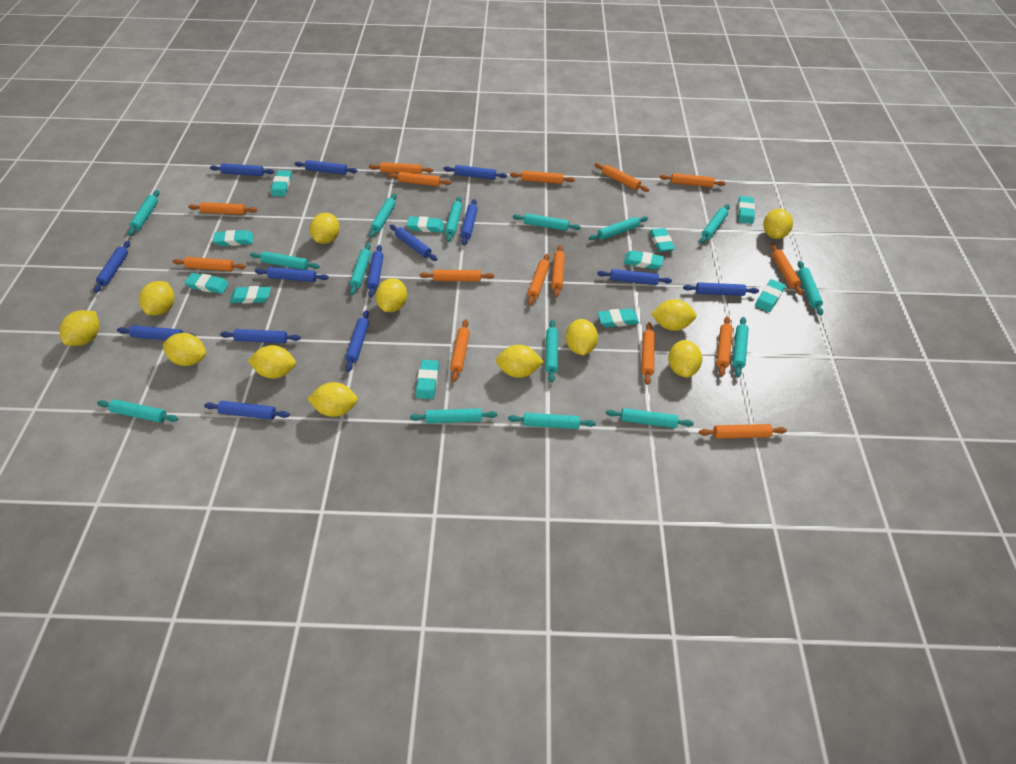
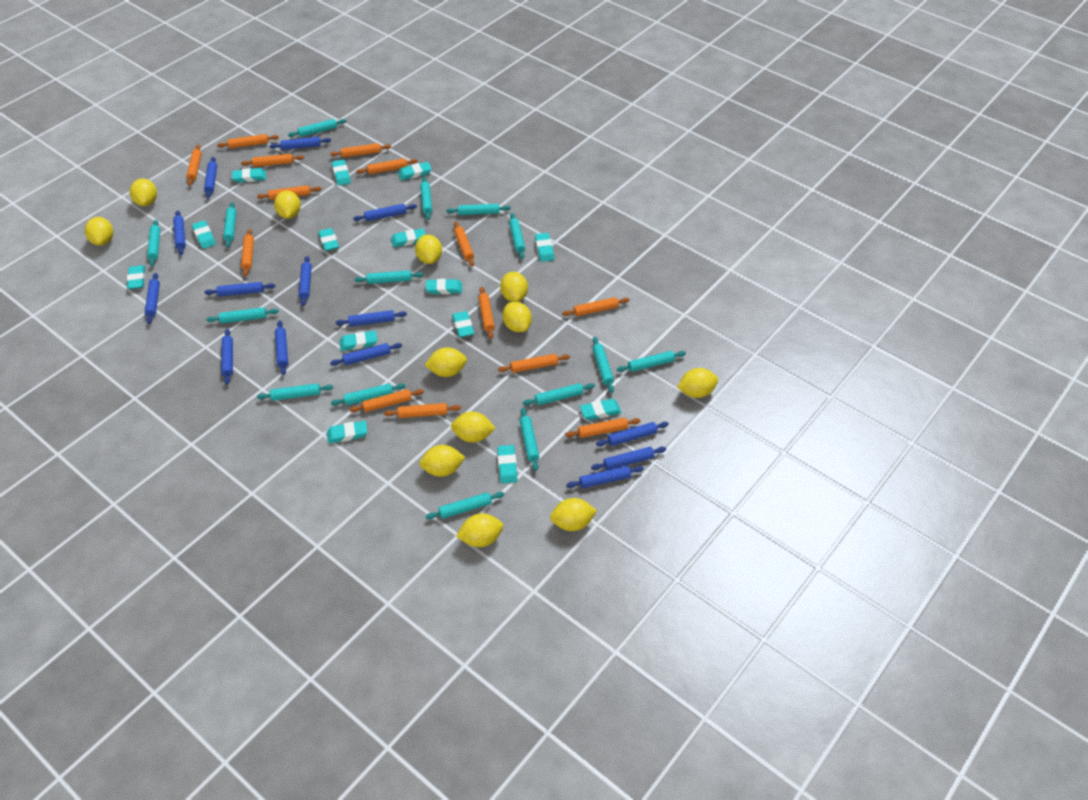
orange rolling pin: 15 -> 14
turquoise eraser: 11 -> 14

